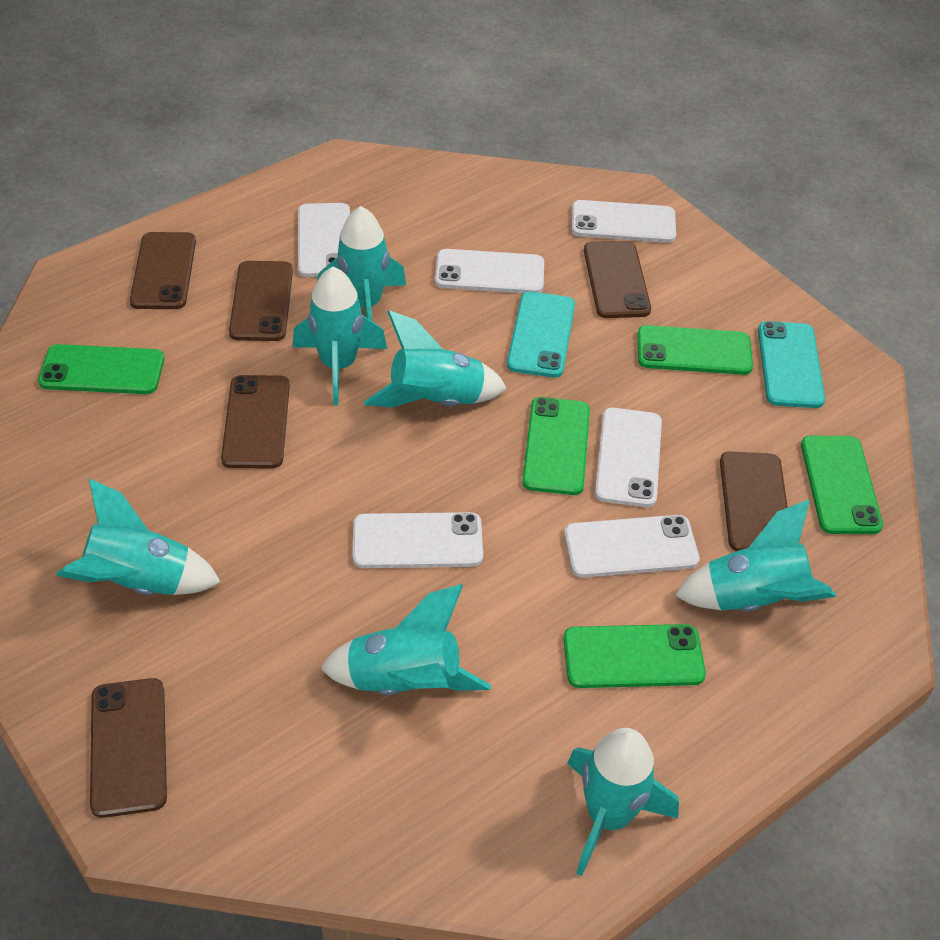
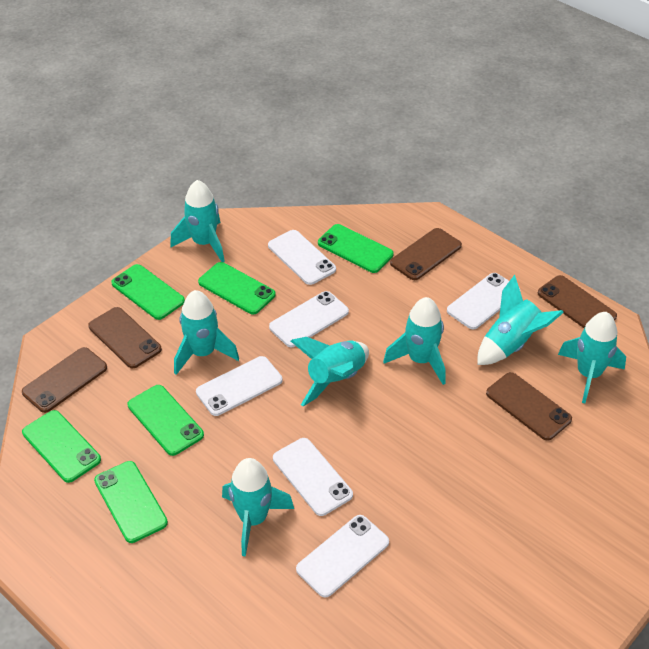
brown phone: 6 -> 5
green phone: 5 -> 6
turquoise phone: 2 -> 0

